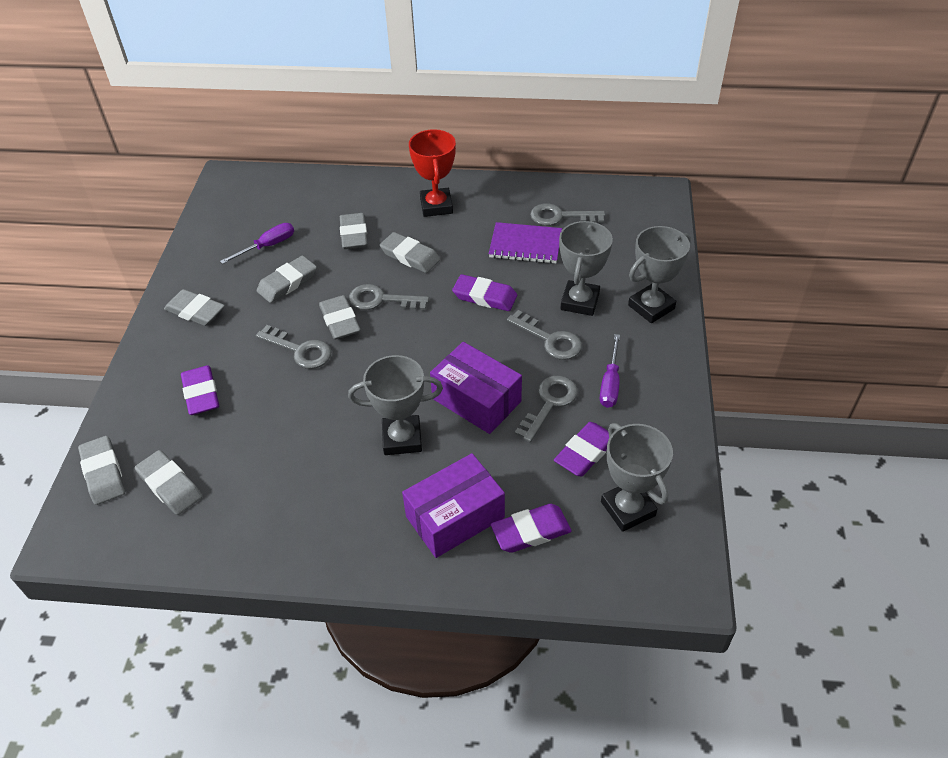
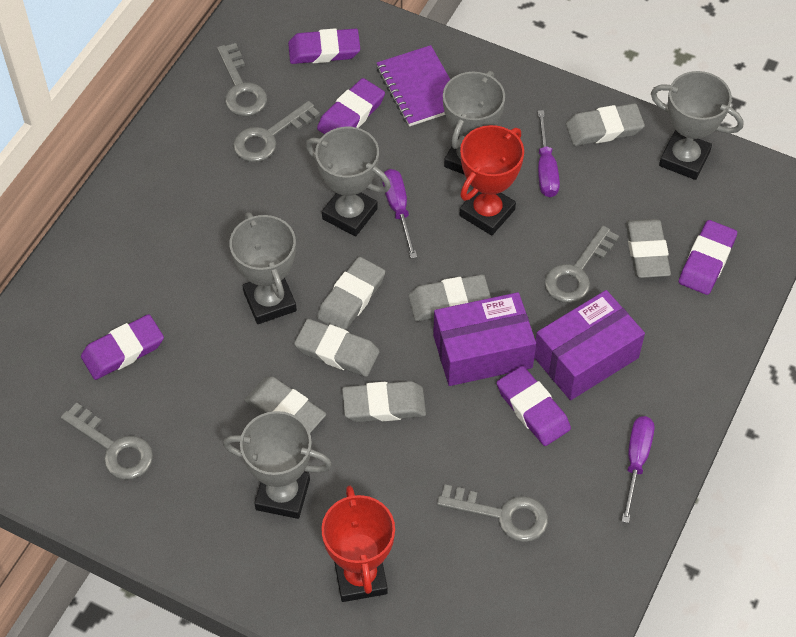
grey trophy: 4 -> 5
purple eraser: 4 -> 5
purple screwdriver: 2 -> 3
red trophy: 1 -> 2

